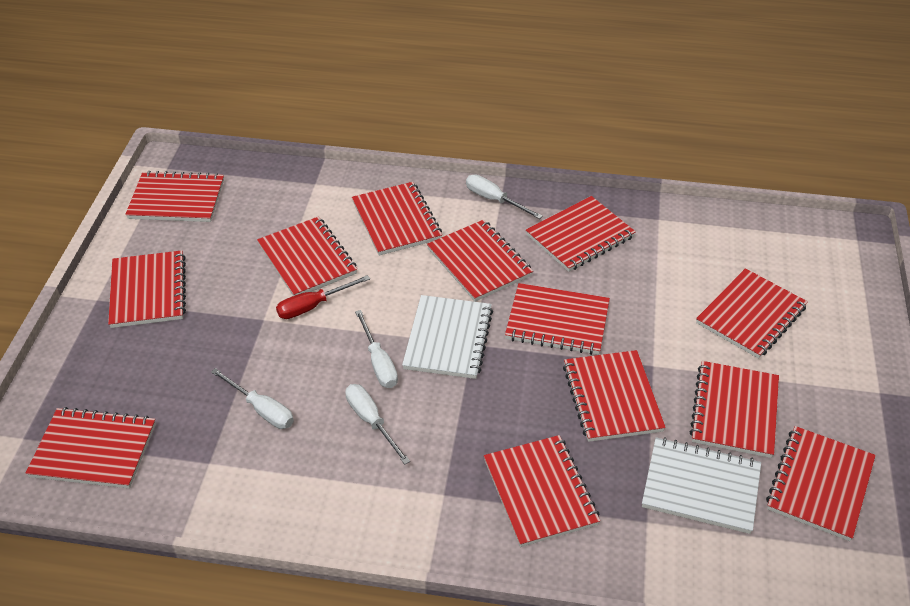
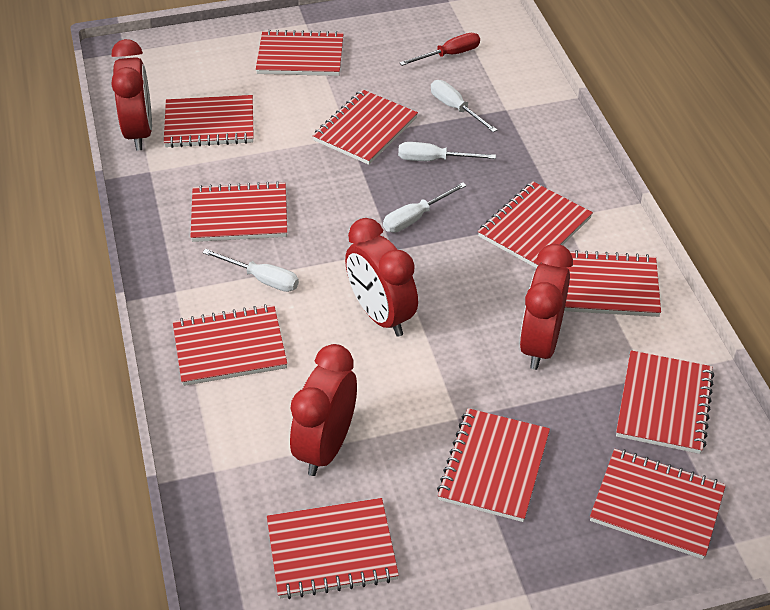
red clock: 0 -> 4
red notebook: 13 -> 11
white notebook: 2 -> 0

